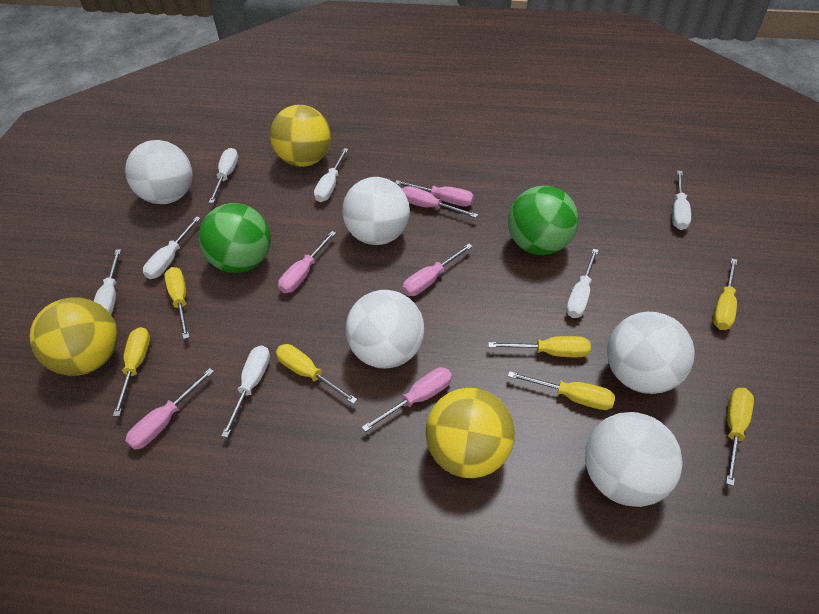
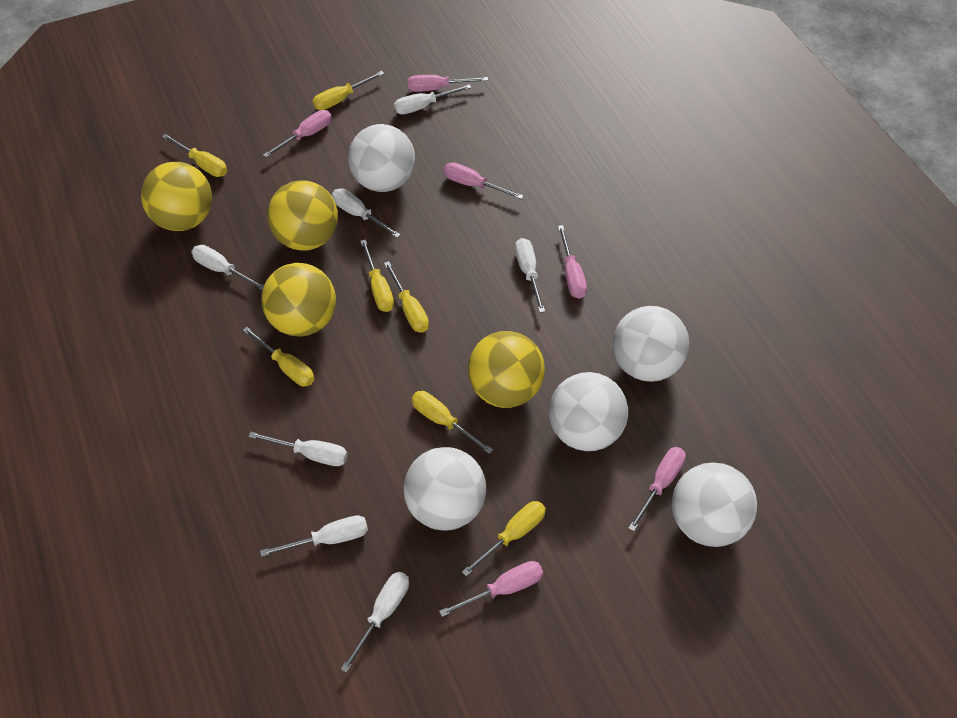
green ball: 2 -> 0
yellow ball: 3 -> 4

